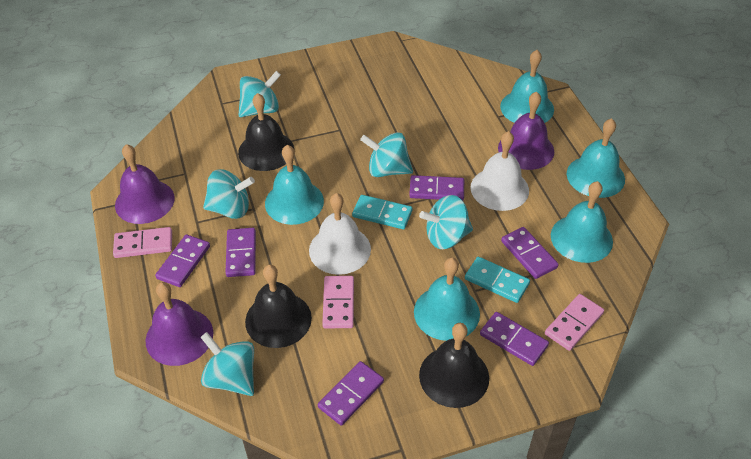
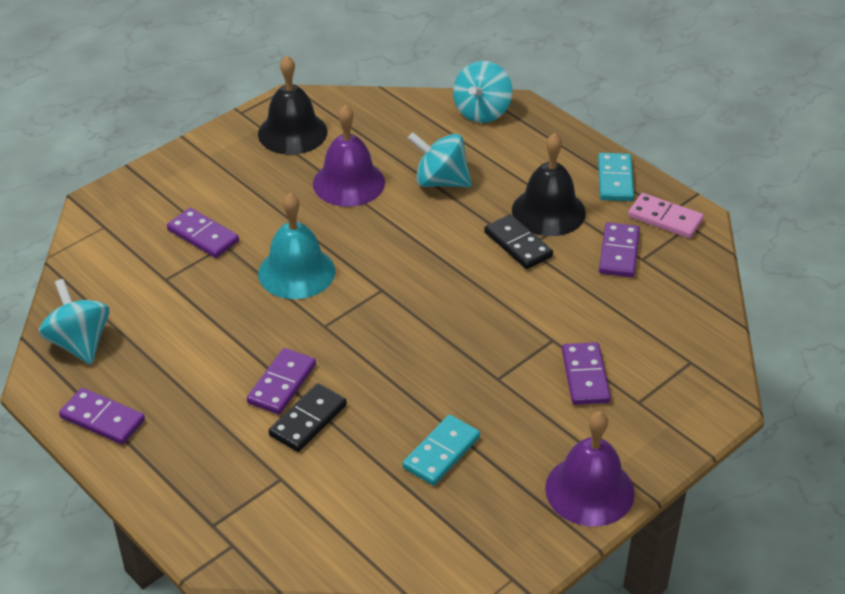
black bell: 3 -> 2
black domino: 0 -> 2
pink domino: 3 -> 1
purple bell: 3 -> 2
purple domino: 6 -> 5
turquoise bell: 5 -> 1
turquoise spinning top: 5 -> 3
white bell: 2 -> 0

